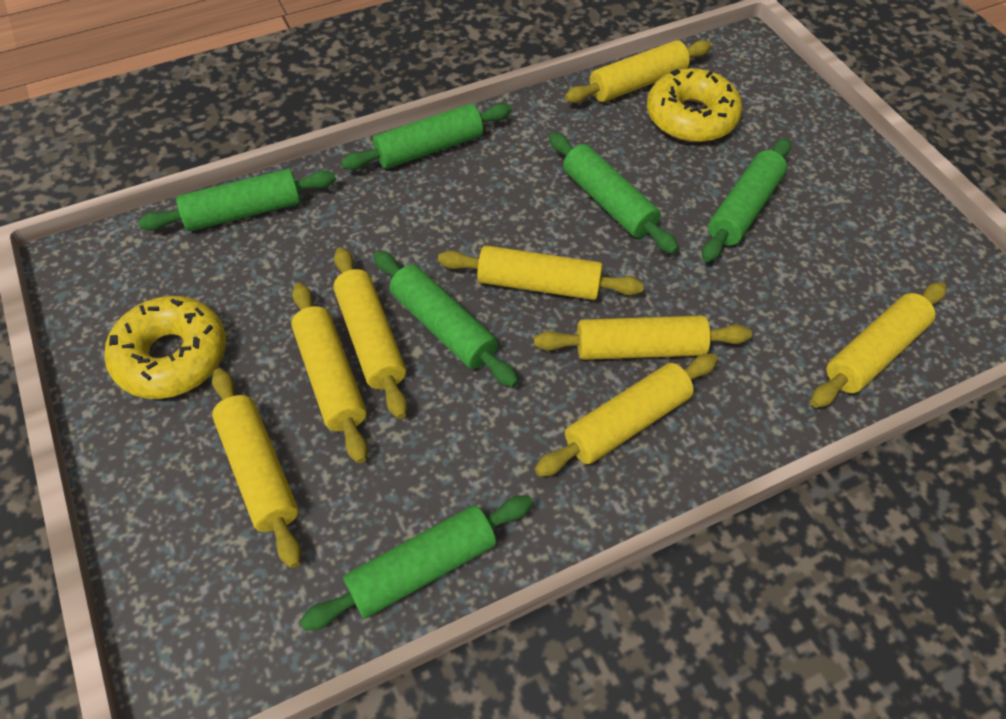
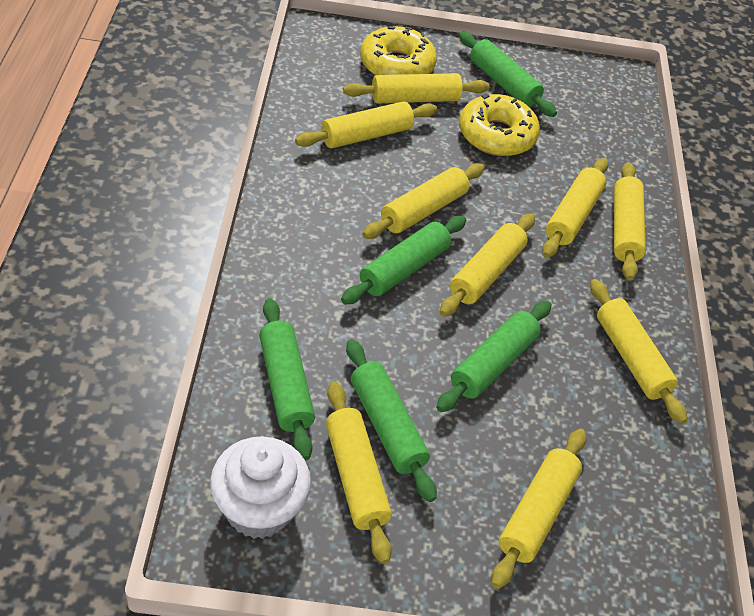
green rolling pin: 6 -> 5
white cupcake: 0 -> 1
yellow rolling pin: 8 -> 9

